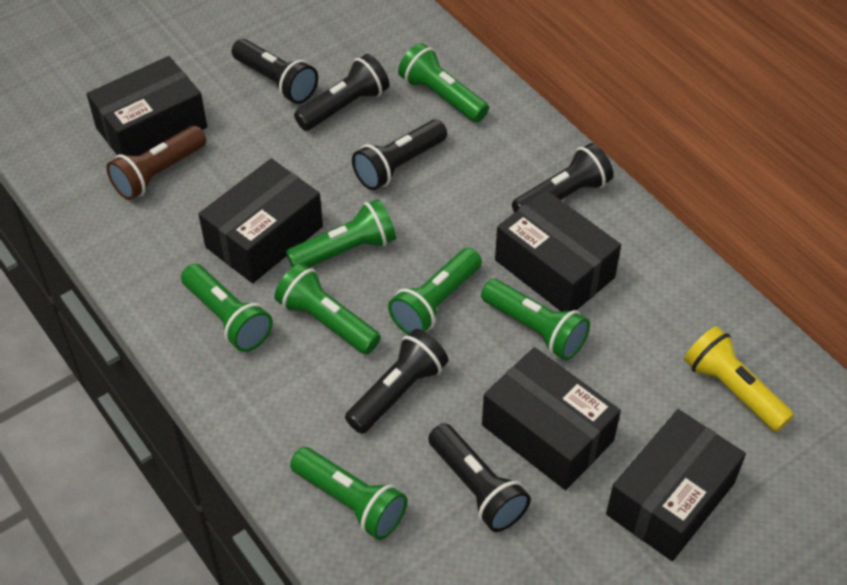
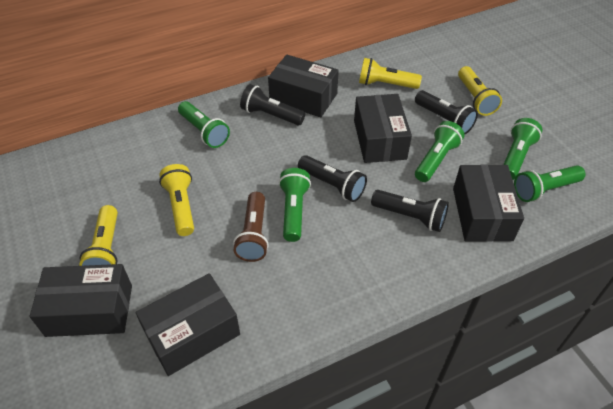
black flashlight: 6 -> 4
green flashlight: 7 -> 5
yellow flashlight: 1 -> 4

